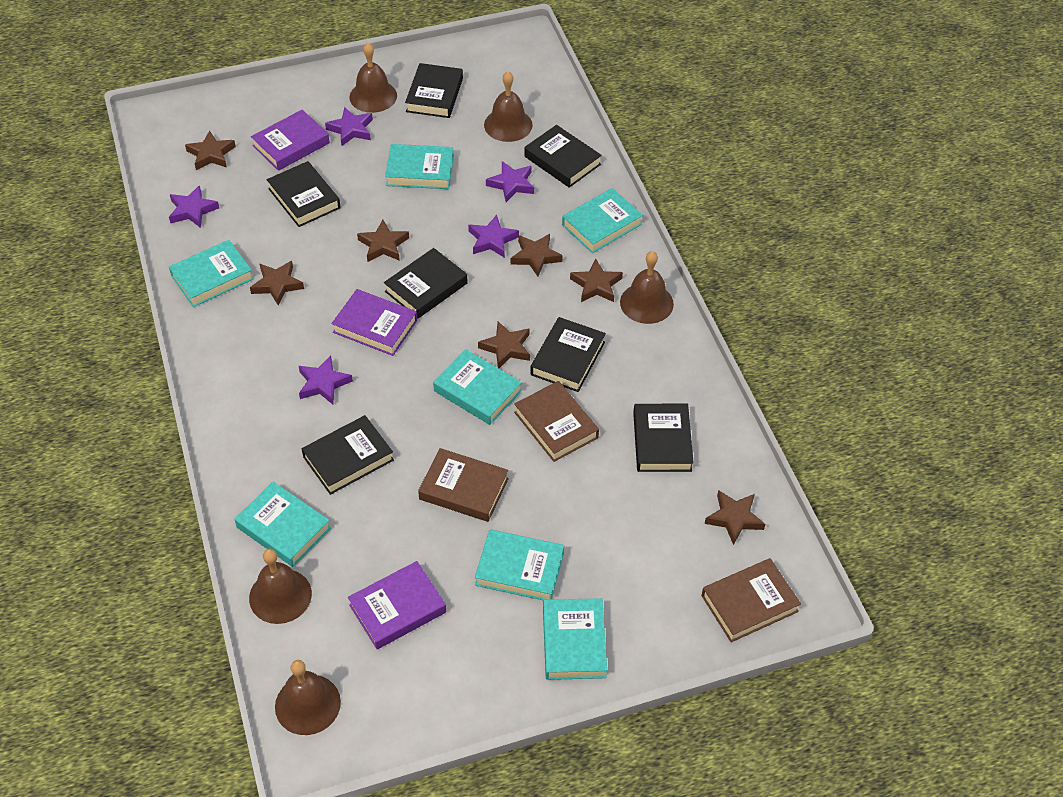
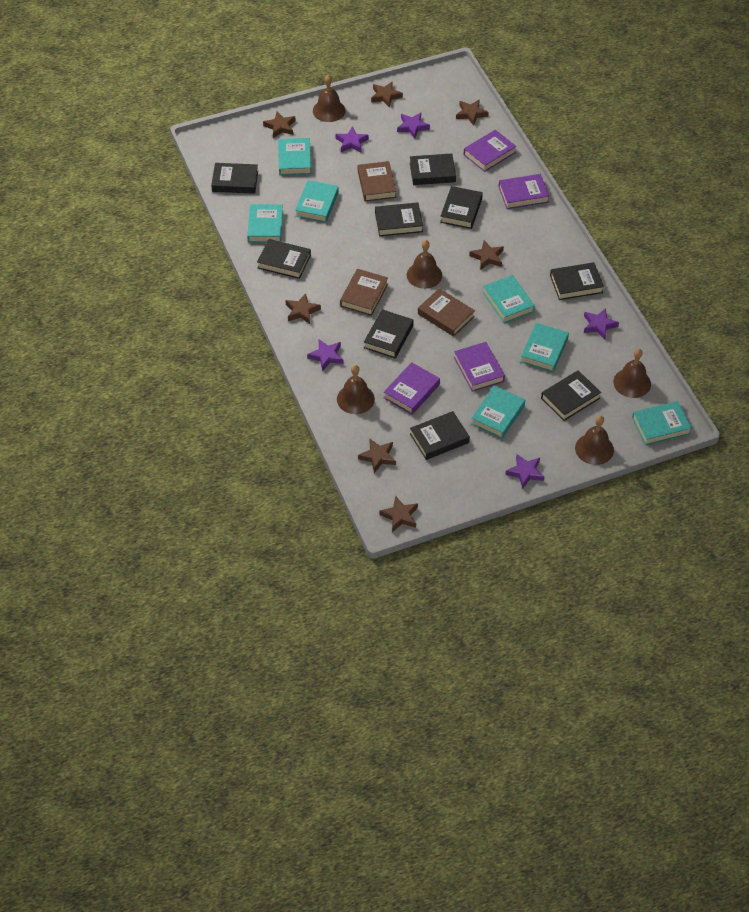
black book: 7 -> 9
purple book: 3 -> 4

